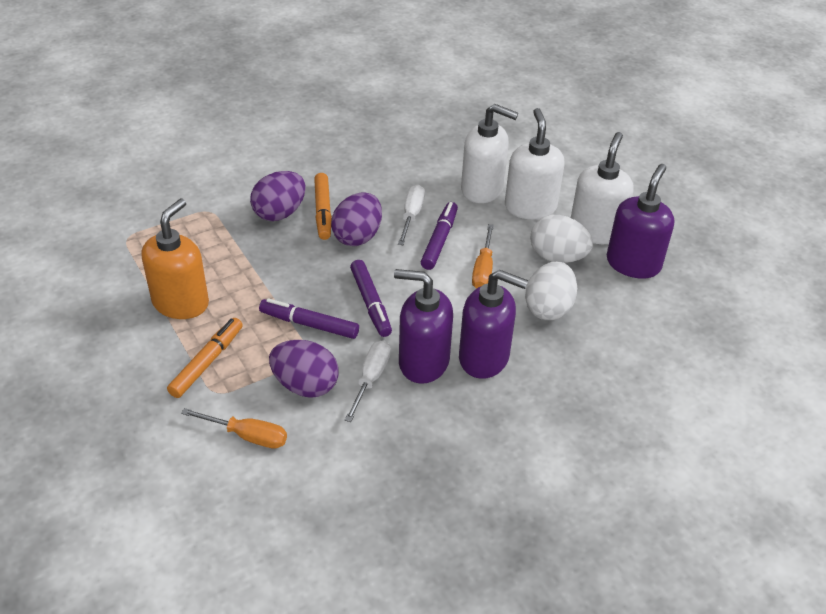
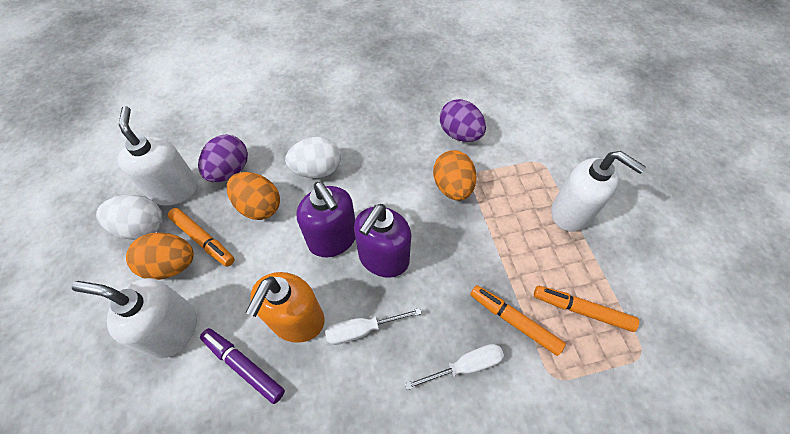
orange egg: 0 -> 3
orange marker: 2 -> 3
orange screwdriver: 2 -> 0
purple egg: 3 -> 2
purple marker: 3 -> 1
purple soap dispenser: 3 -> 2

